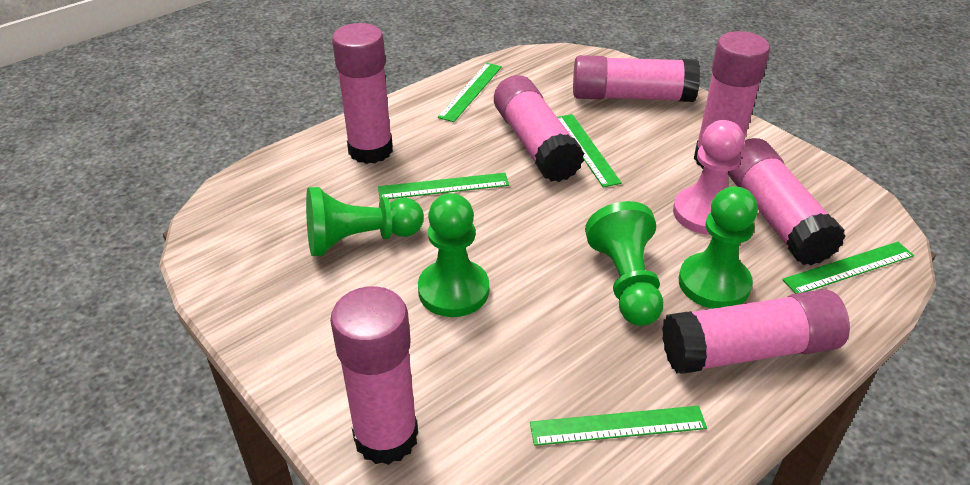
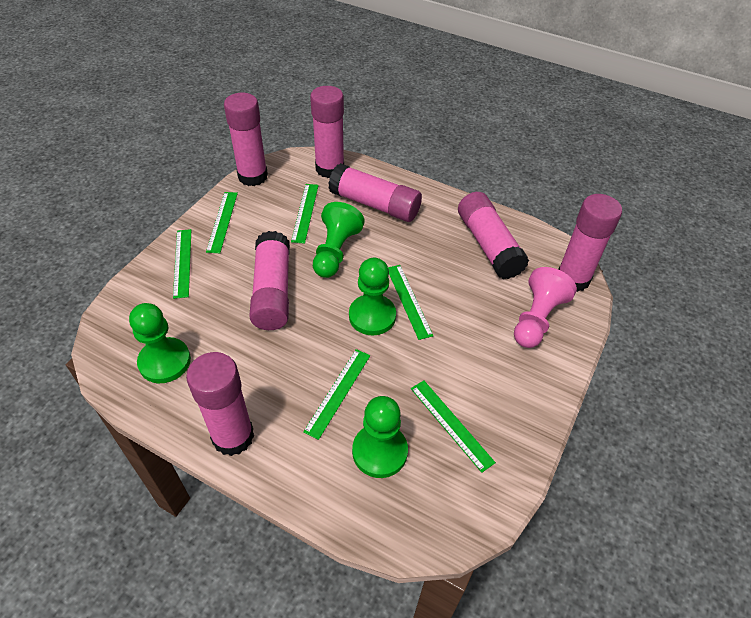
green ruler: 5 -> 6

